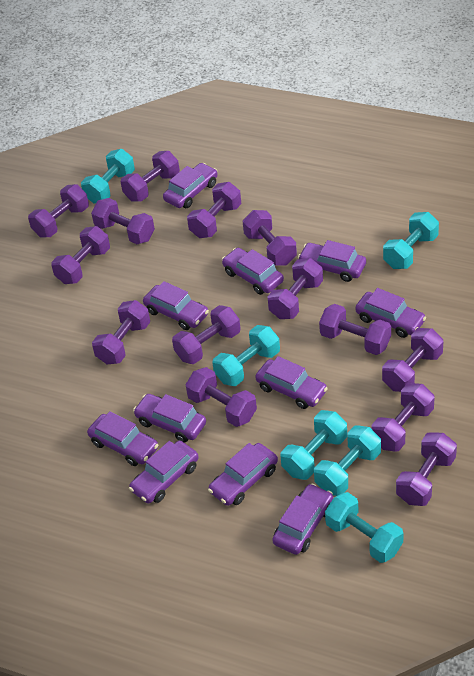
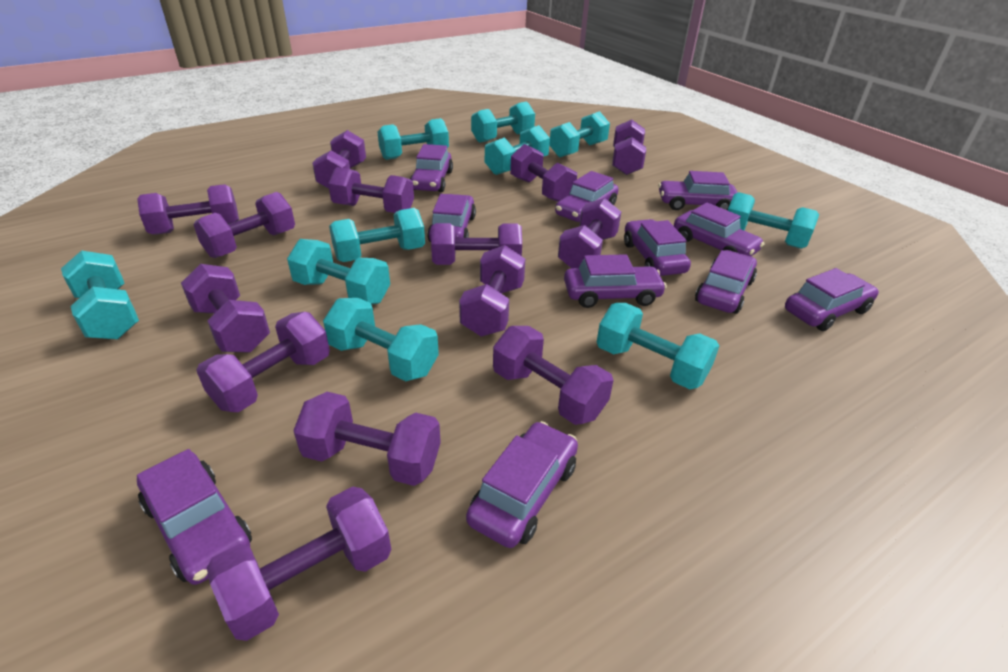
turquoise dumbbell: 6 -> 10

